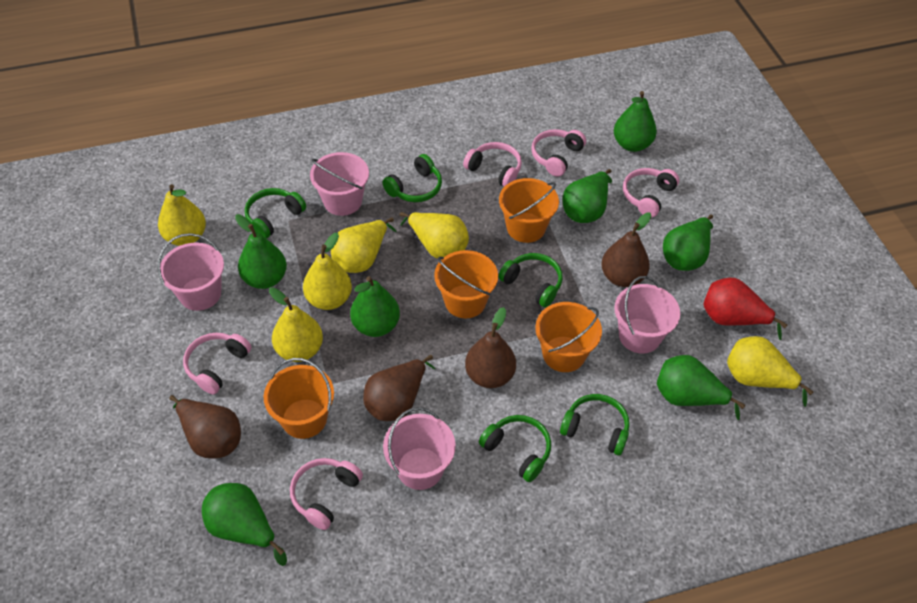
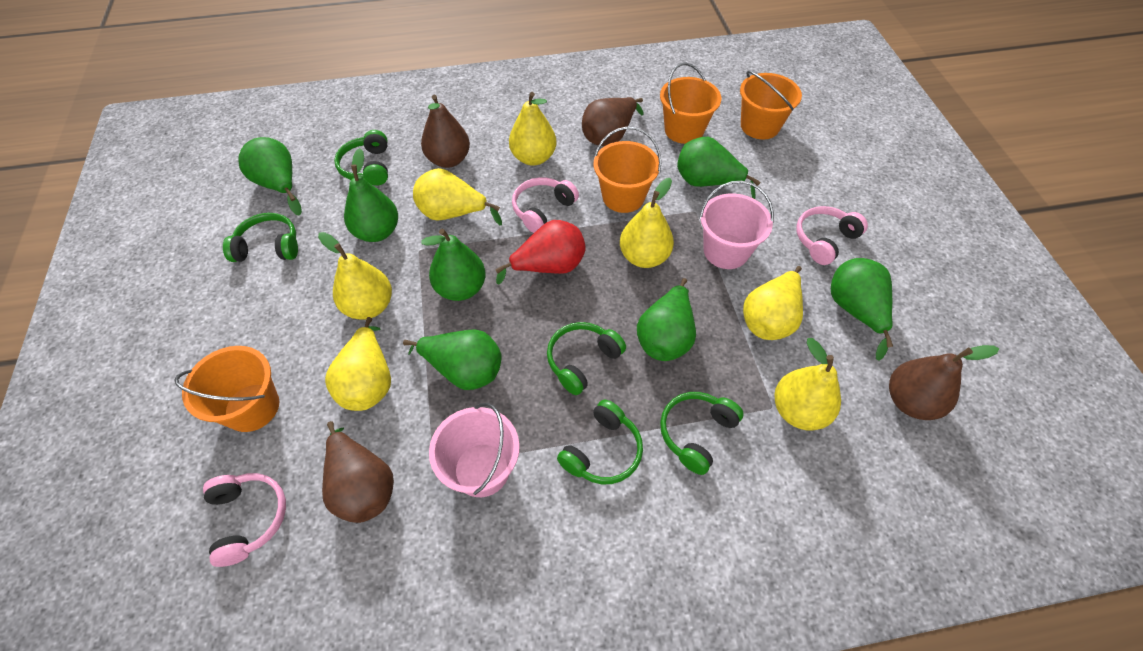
pink bucket: 4 -> 2
pink headphones: 5 -> 3
yellow pear: 6 -> 7

